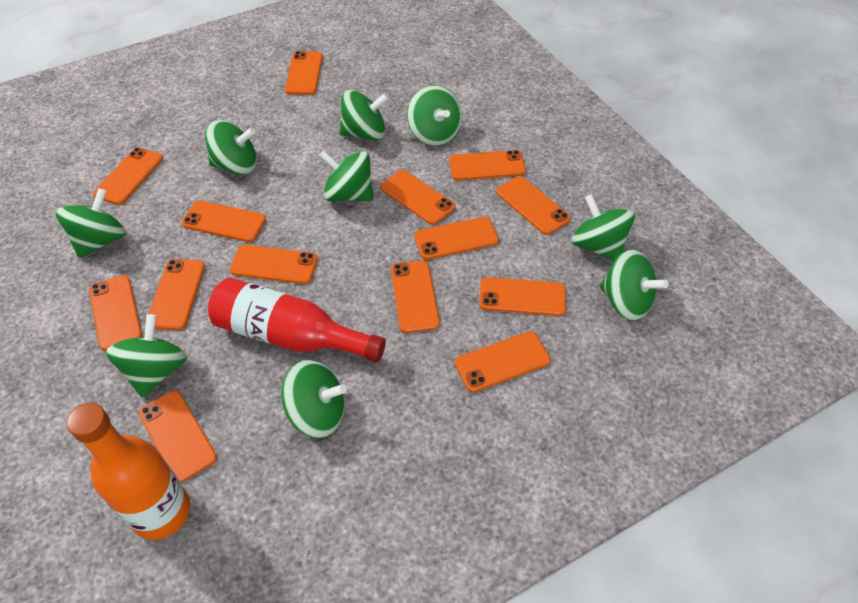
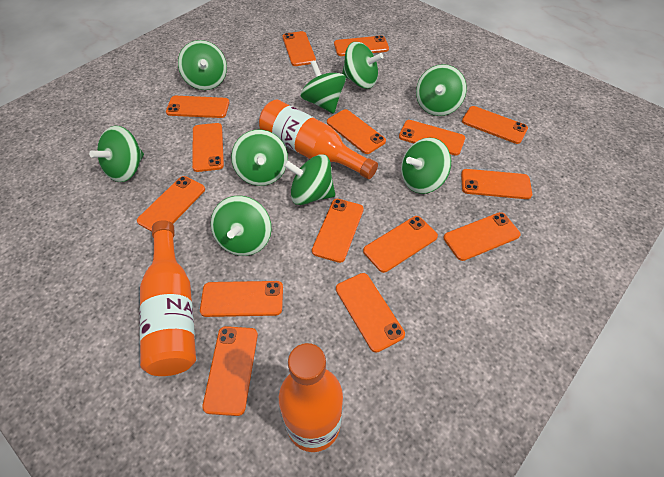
orange bottle: 1 -> 3
orange phone: 14 -> 15
red bottle: 1 -> 0

